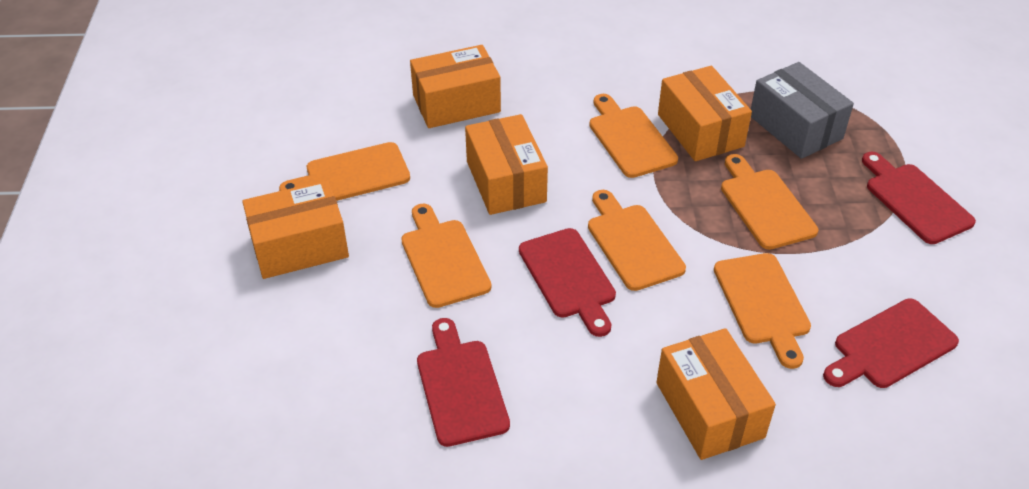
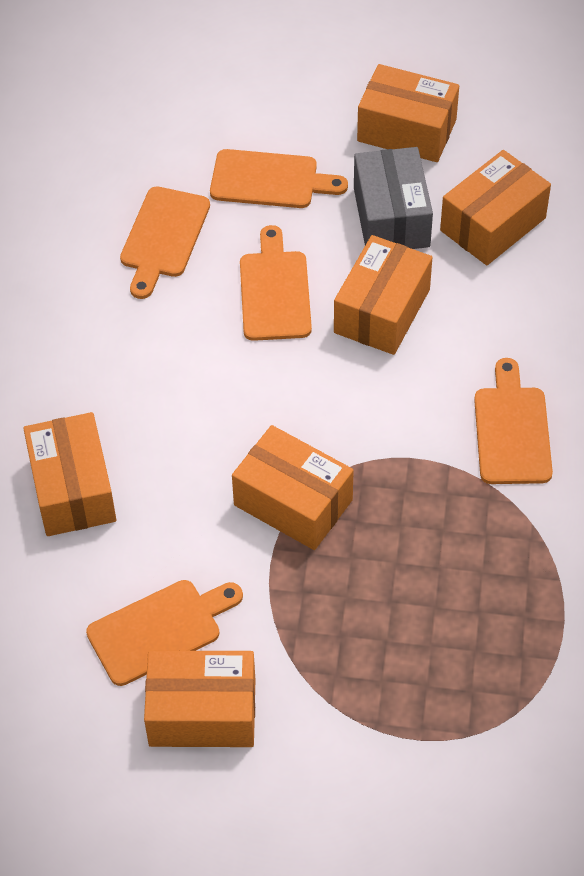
orange box: 5 -> 6
orange cutting board: 6 -> 5
red cutting board: 4 -> 0

